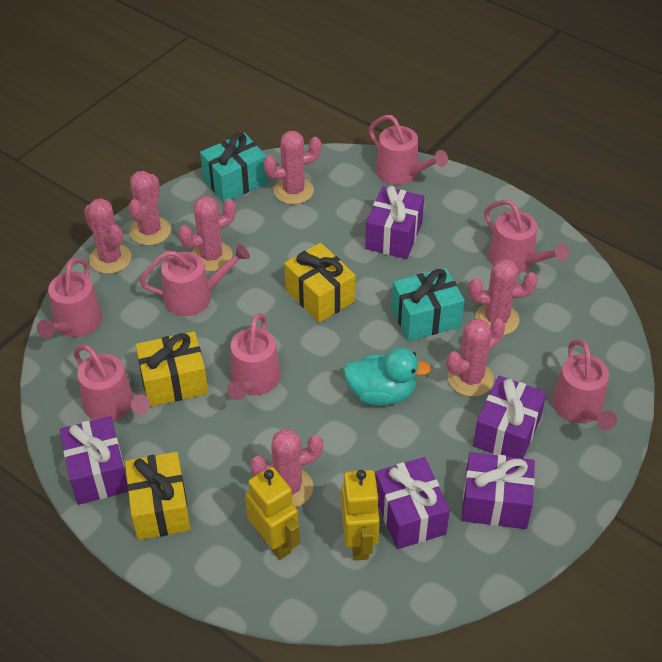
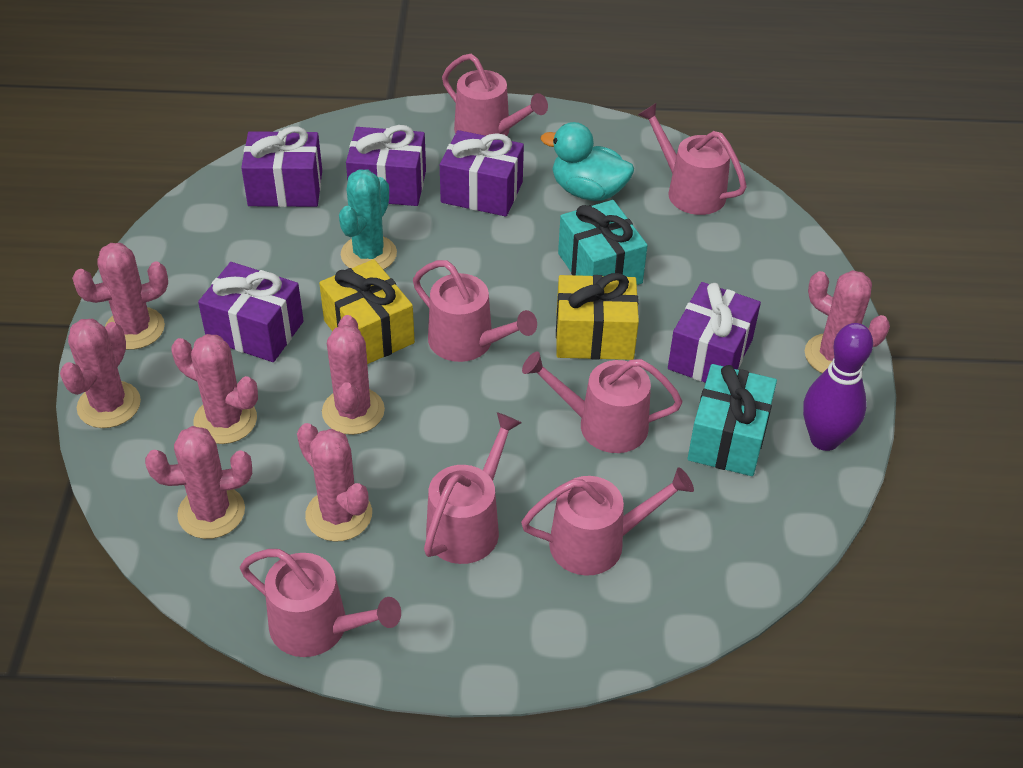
purple bowling pin: 0 -> 1
turquoise cactus: 0 -> 1
yellow gift: 3 -> 2
yellow robot: 2 -> 0

